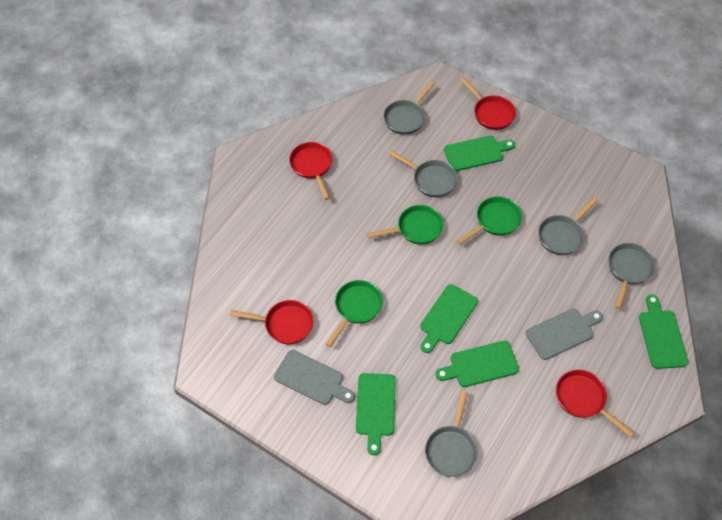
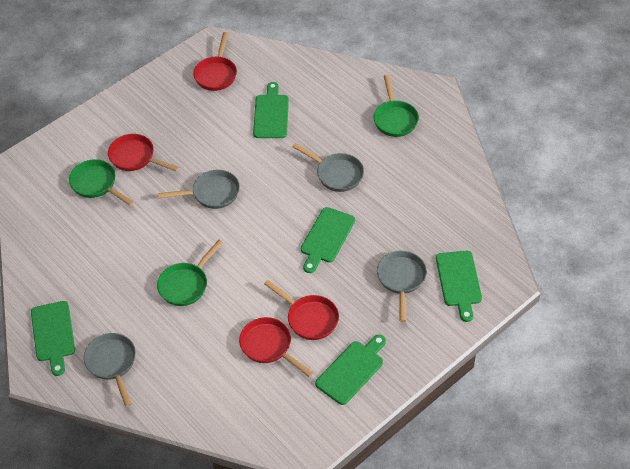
grey cutting board: 2 -> 0
grey pan: 5 -> 4

